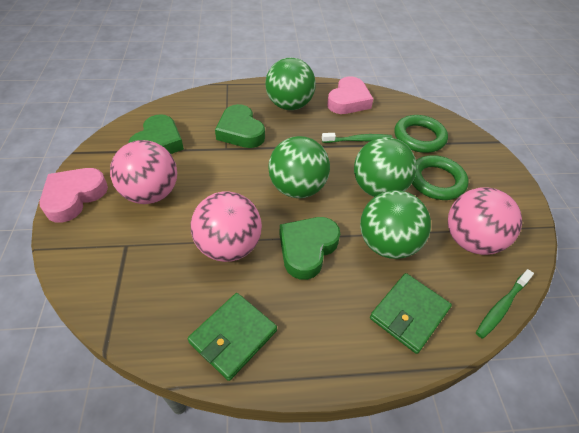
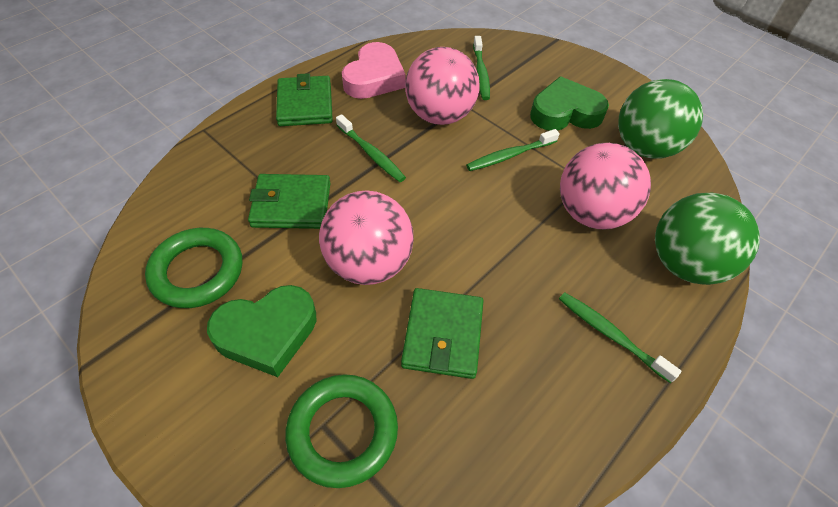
green ball: 4 -> 2
green heart: 3 -> 2
green toothbrush: 2 -> 4
green wallet: 2 -> 3
pink heart: 2 -> 1

